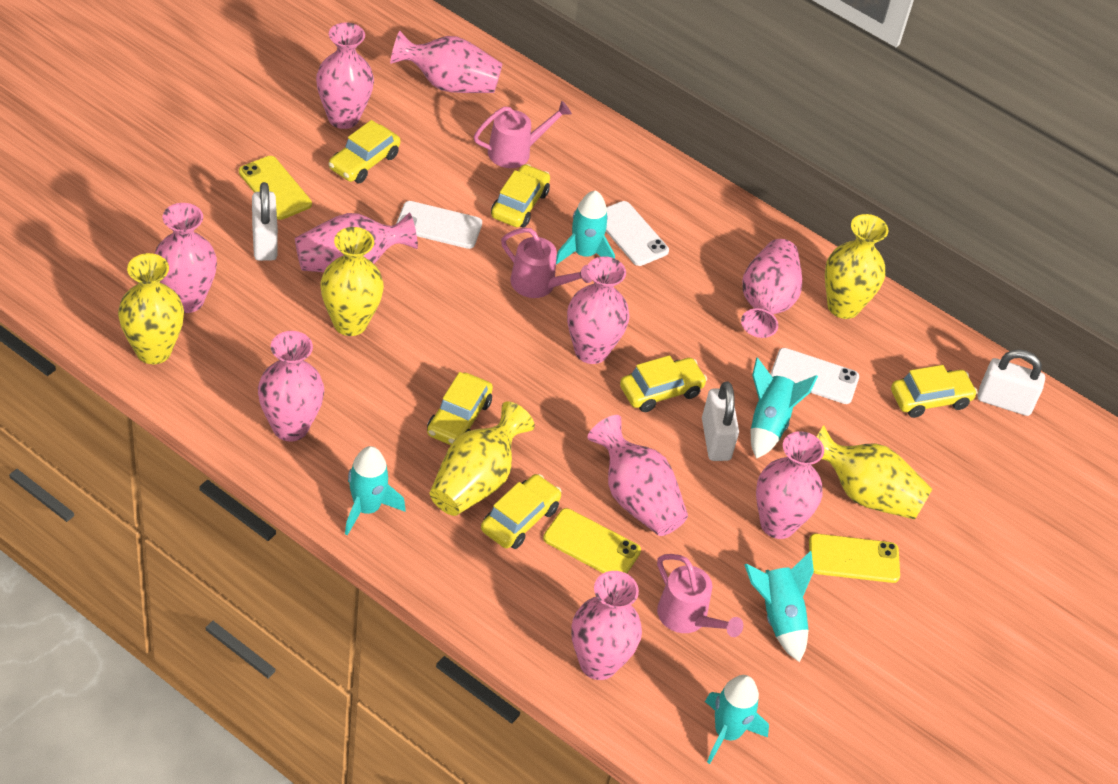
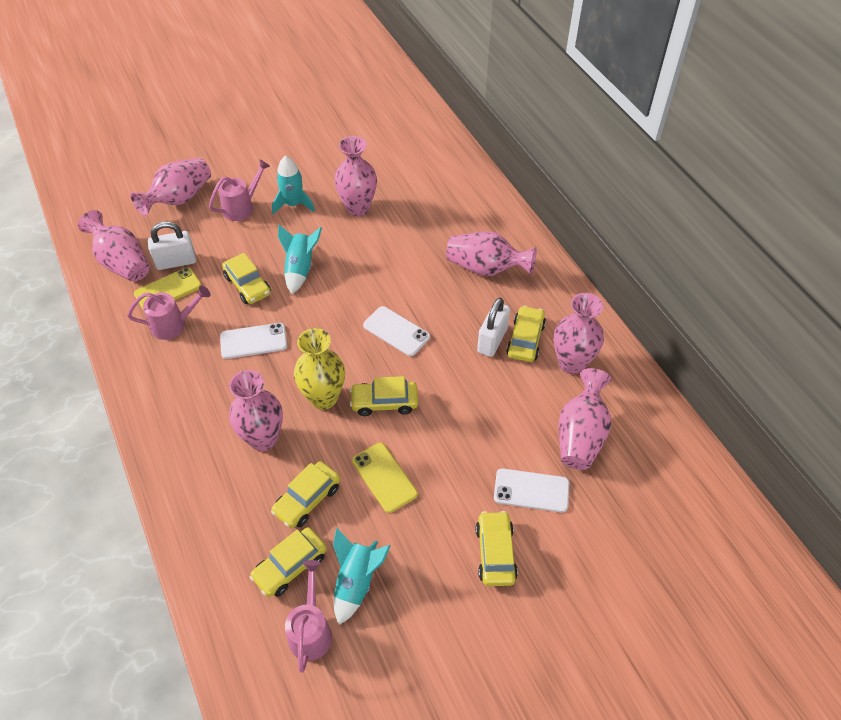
pink vase: 10 -> 7
turquoise rocket: 5 -> 3
white padlock: 3 -> 2
yellow phone: 3 -> 2
yellow vase: 5 -> 1

